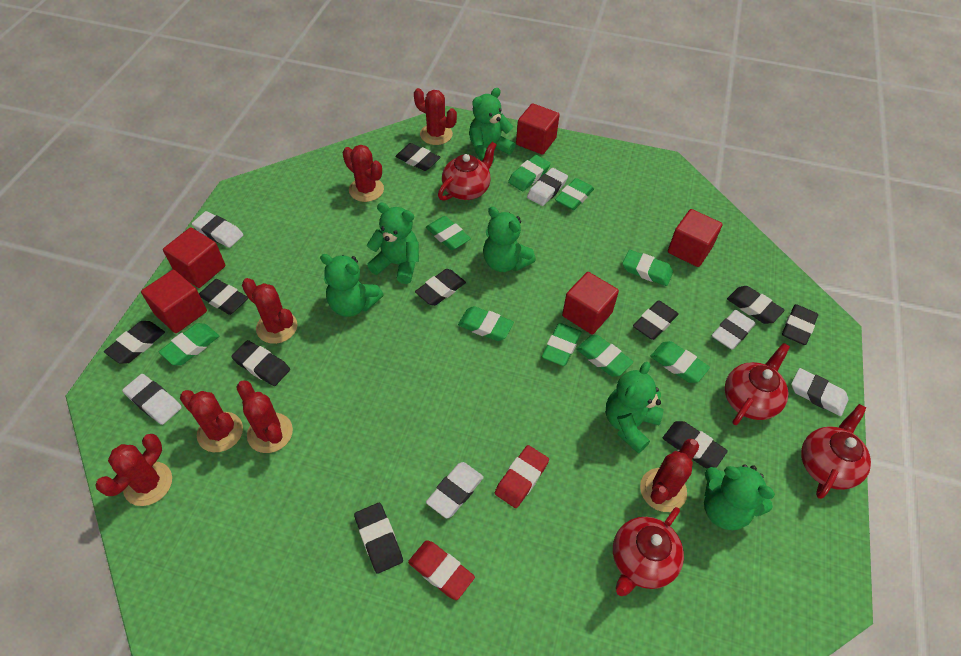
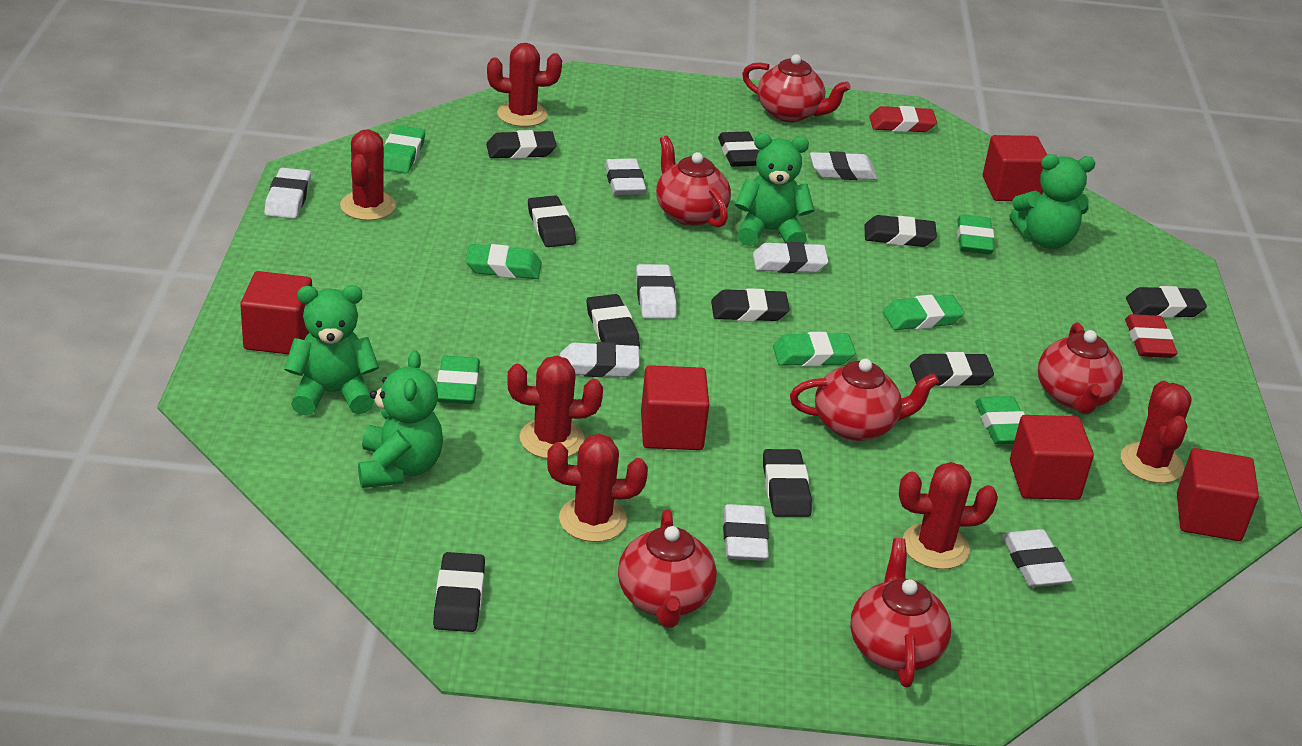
green eraser: 9 -> 7
green teddy bear: 6 -> 4
red cactus: 7 -> 6
red teapot: 4 -> 6
white eraser: 6 -> 8

